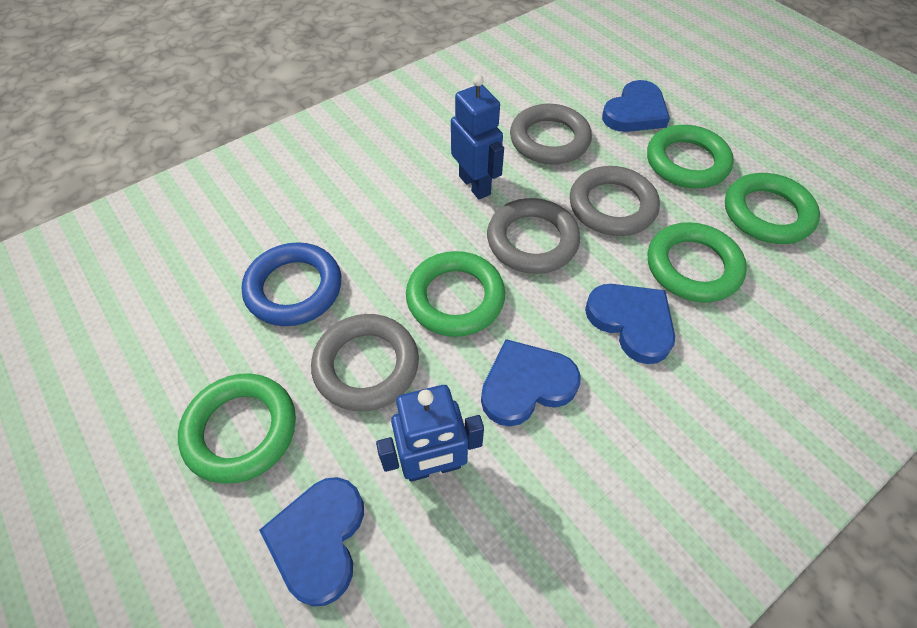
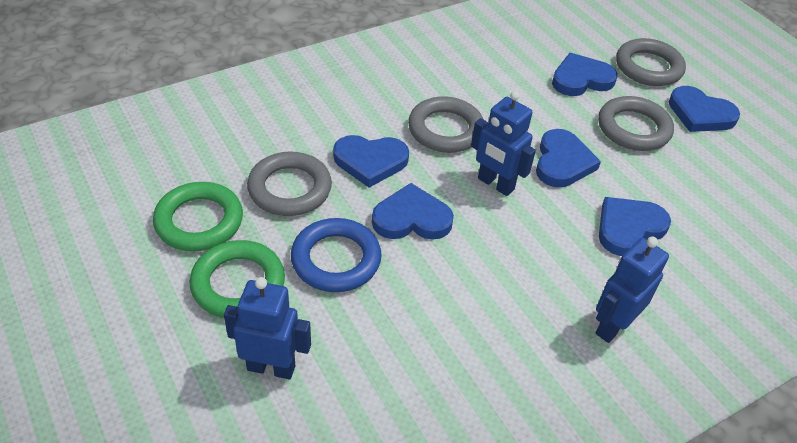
blue heart: 4 -> 6
blue robot: 2 -> 3
green ring: 5 -> 2

